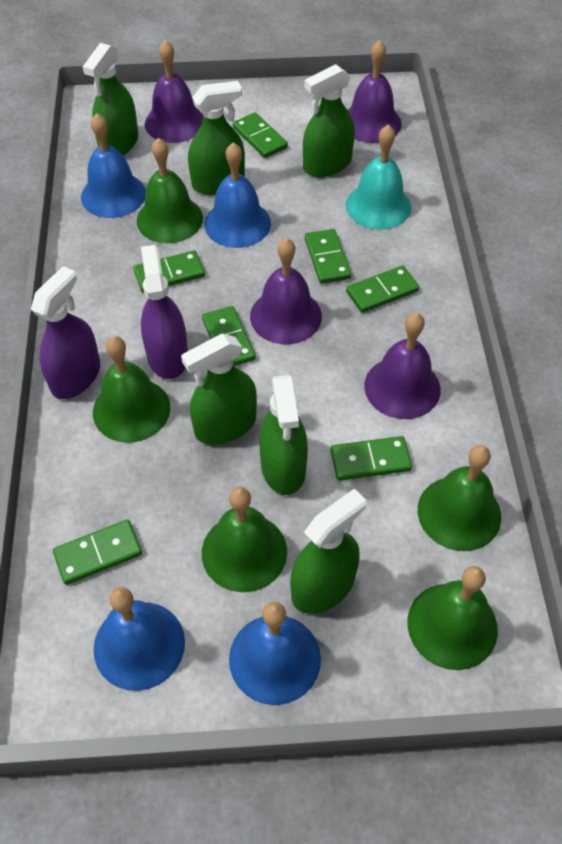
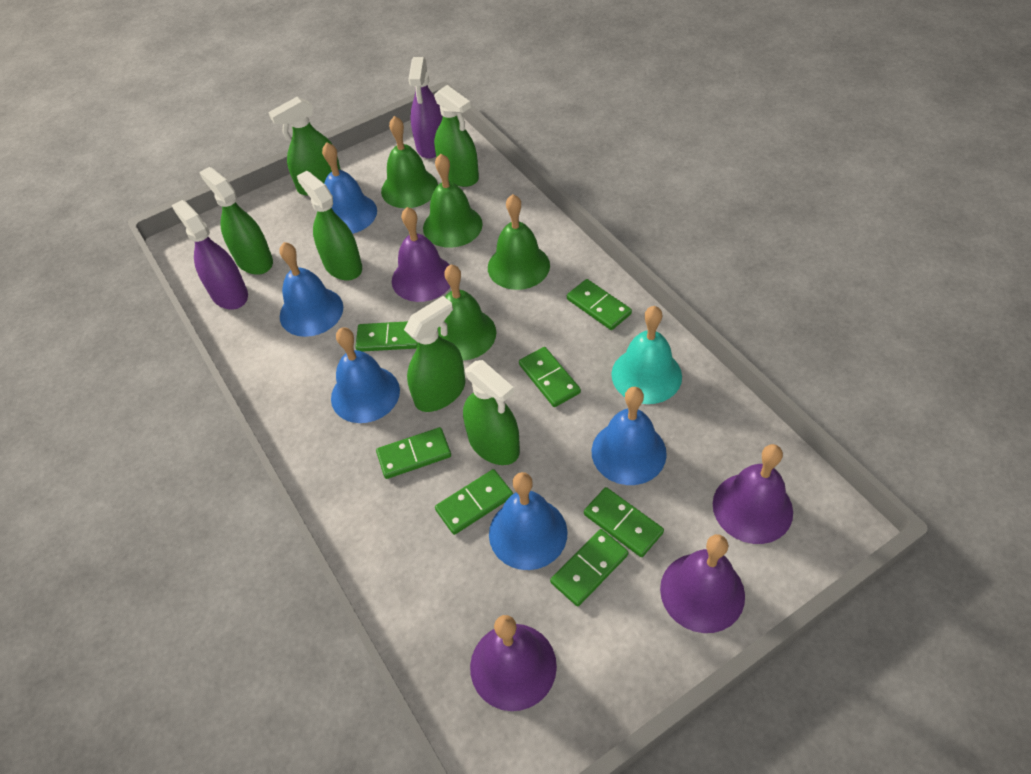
blue bell: 4 -> 5
green bell: 5 -> 4

